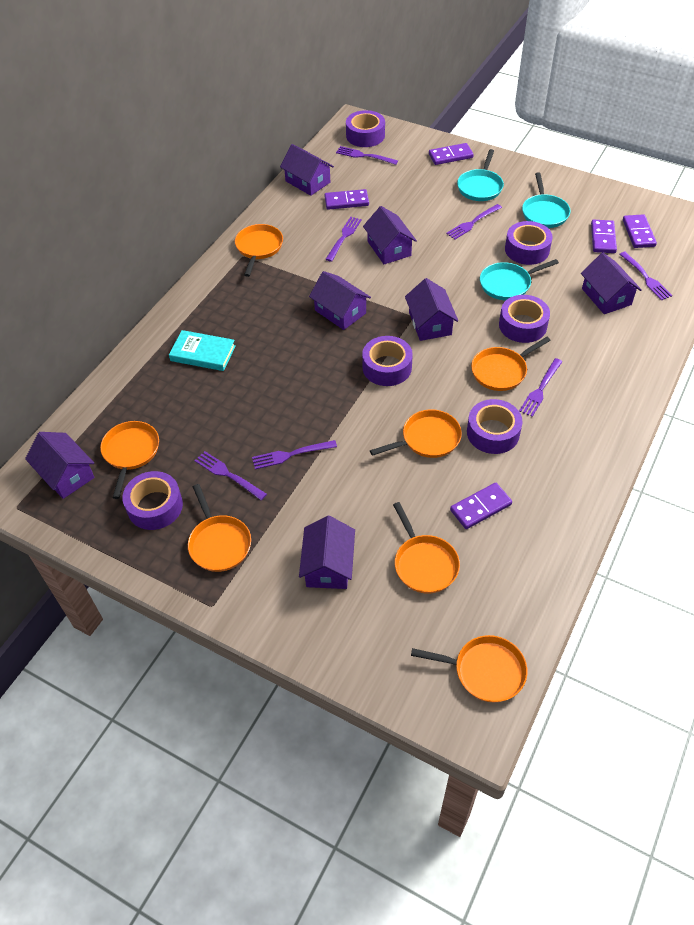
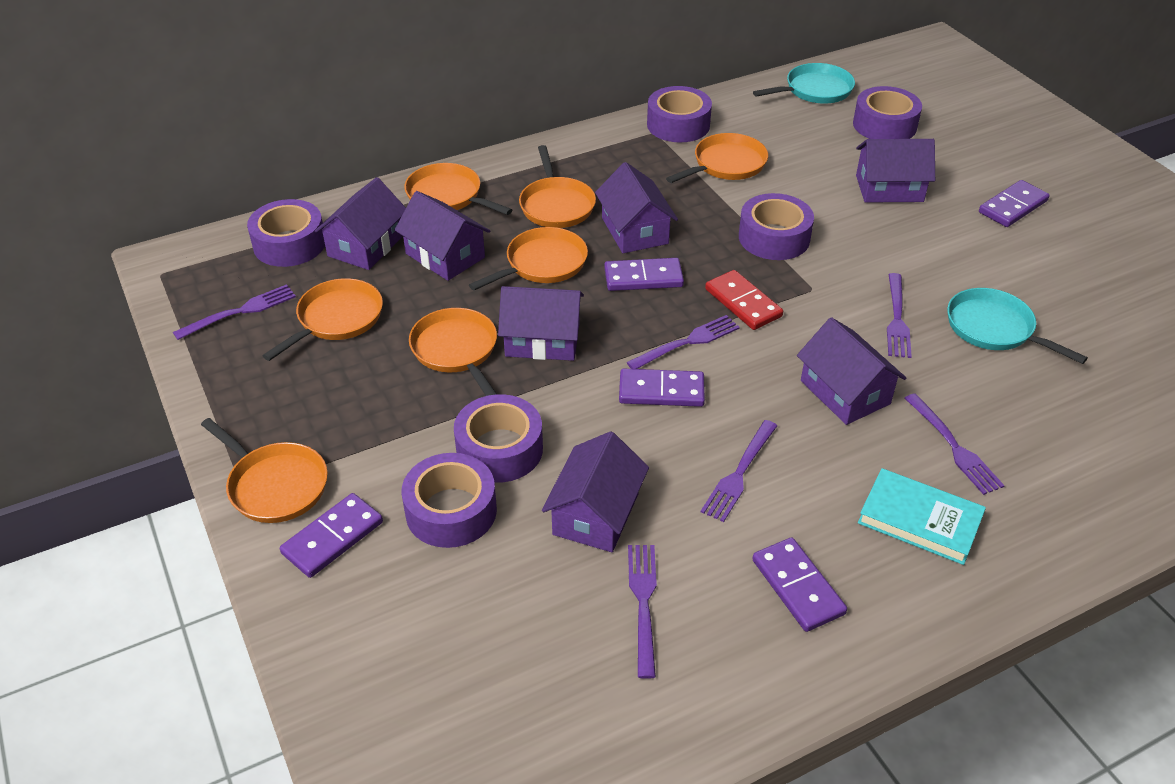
purple fork: 7 -> 6
red domino: 0 -> 1
turquoise pan: 3 -> 2

